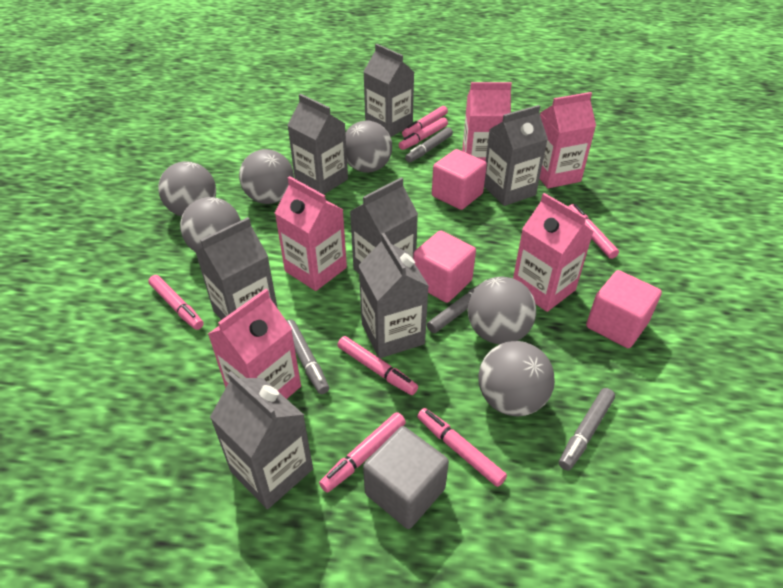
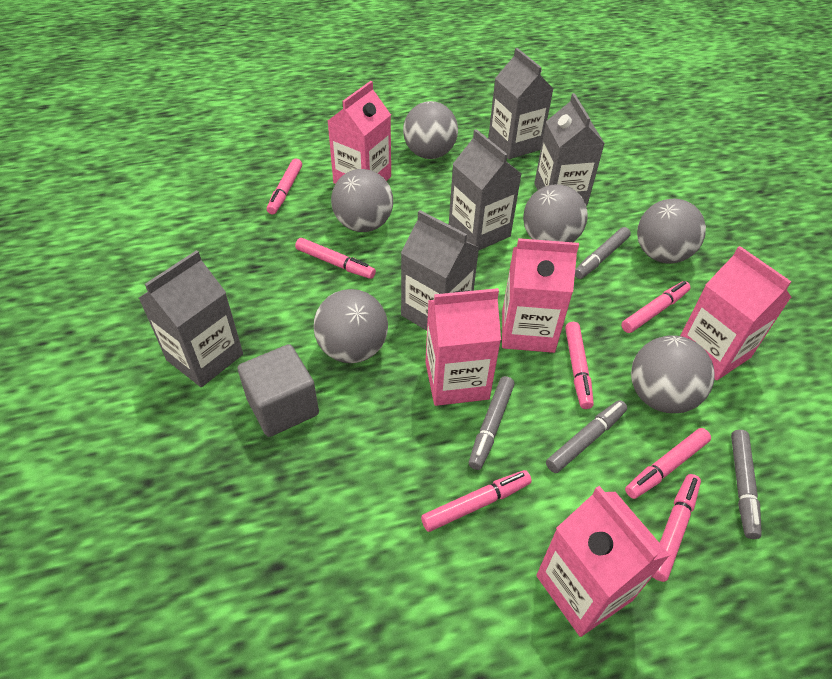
grey carton: 7 -> 5
pink cube: 3 -> 0

